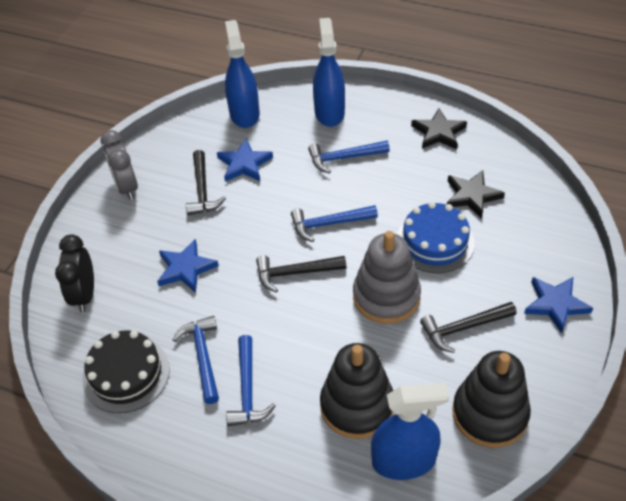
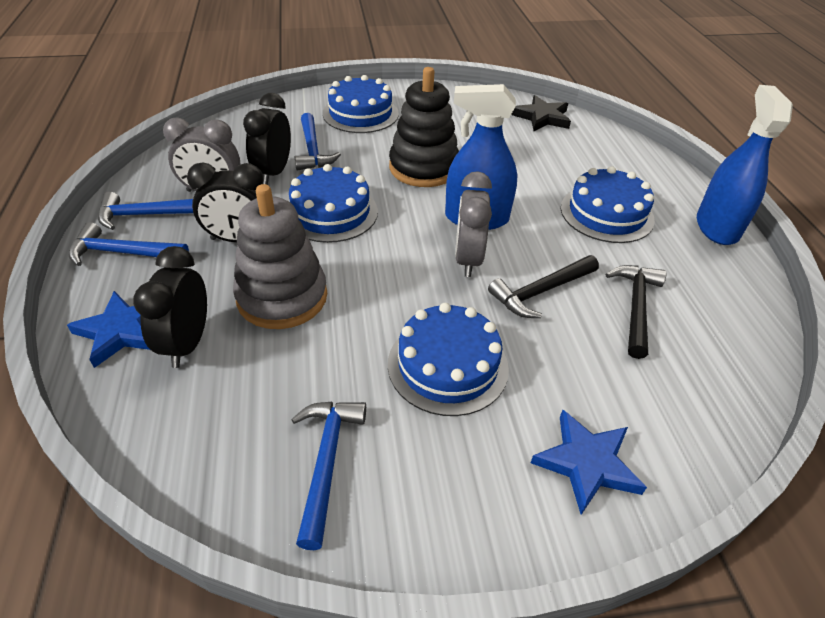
black cake: 1 -> 0
black clock: 1 -> 3
black hammer: 3 -> 2
black stacking toy: 2 -> 1
black star: 2 -> 1
blue cake: 1 -> 4
blue spray bottle: 3 -> 2
blue star: 3 -> 2
grey clock: 1 -> 2

